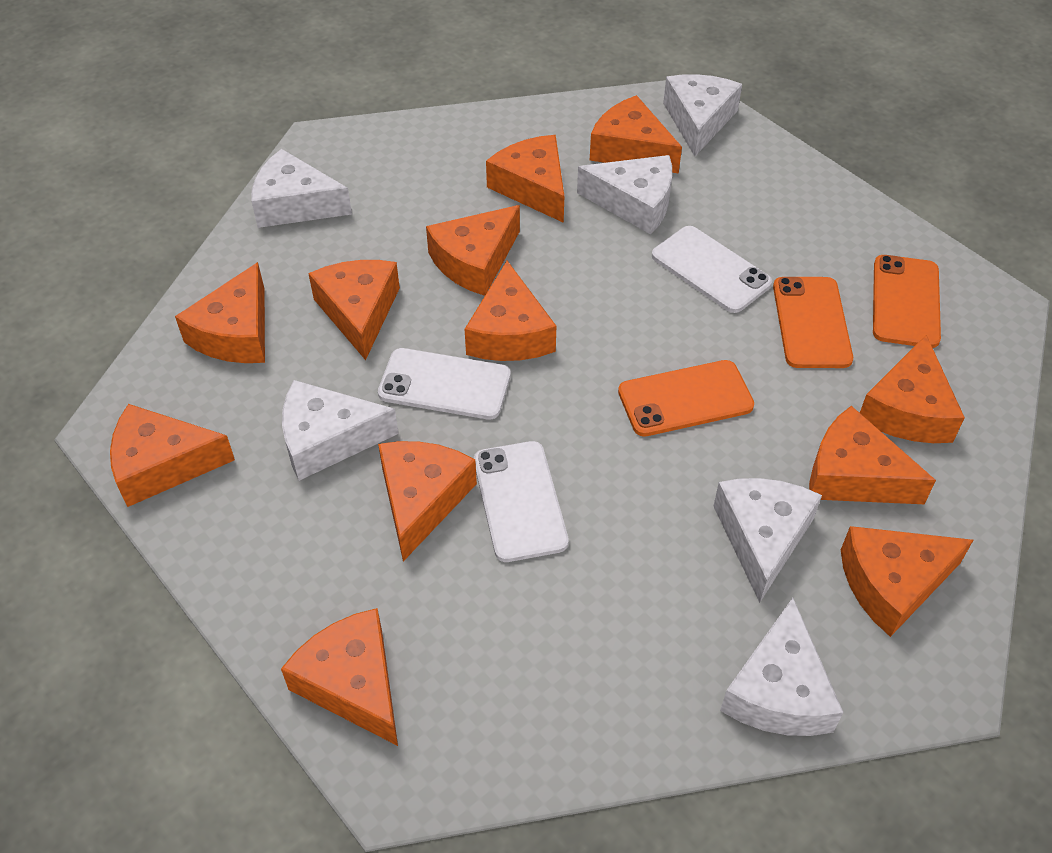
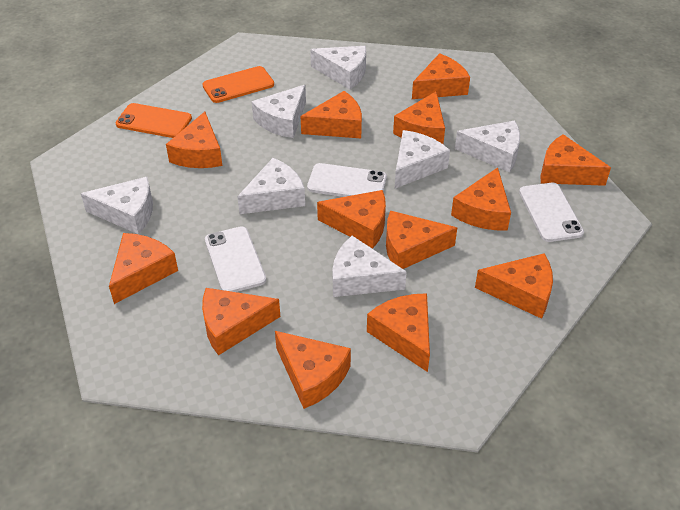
orange cheese: 12 -> 13
orange phone: 3 -> 2
white cheese: 6 -> 7

